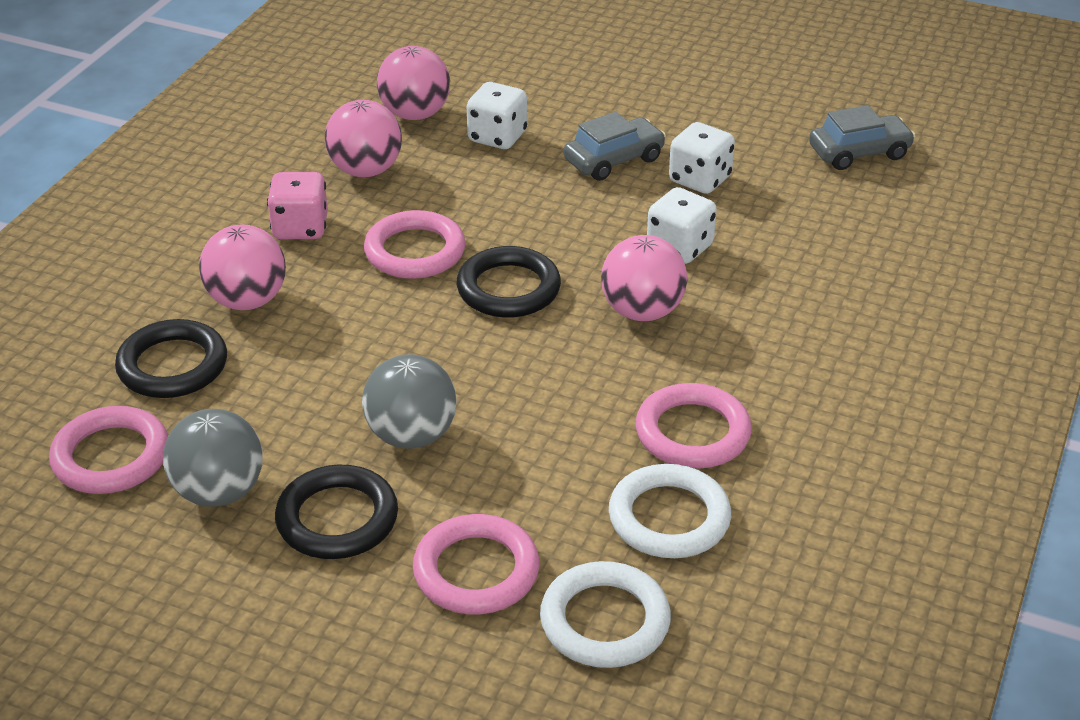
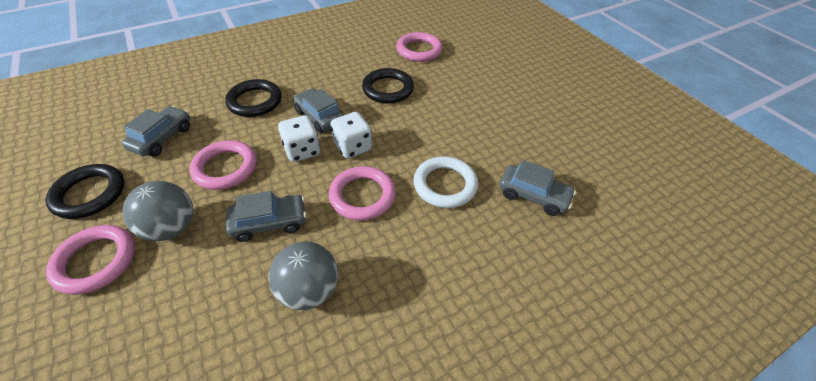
grey car: 2 -> 4
pink ball: 4 -> 0
pink dice: 1 -> 0
white dice: 3 -> 2
white ring: 2 -> 1

